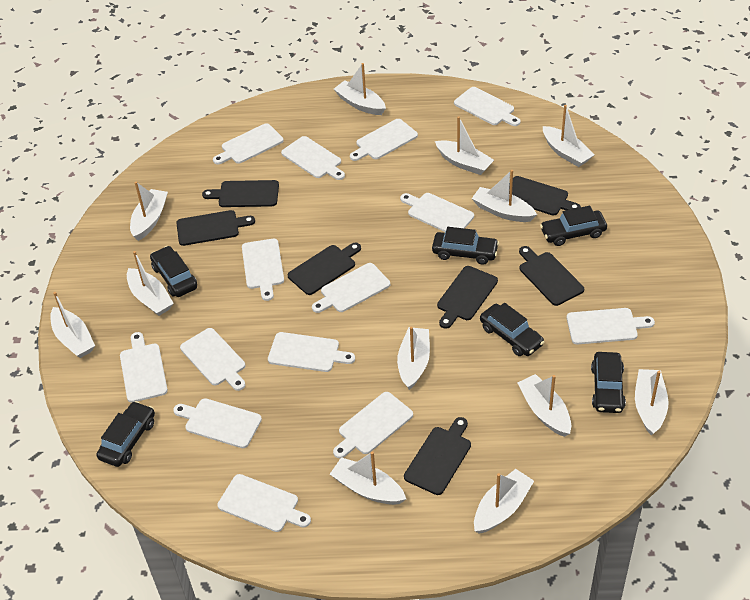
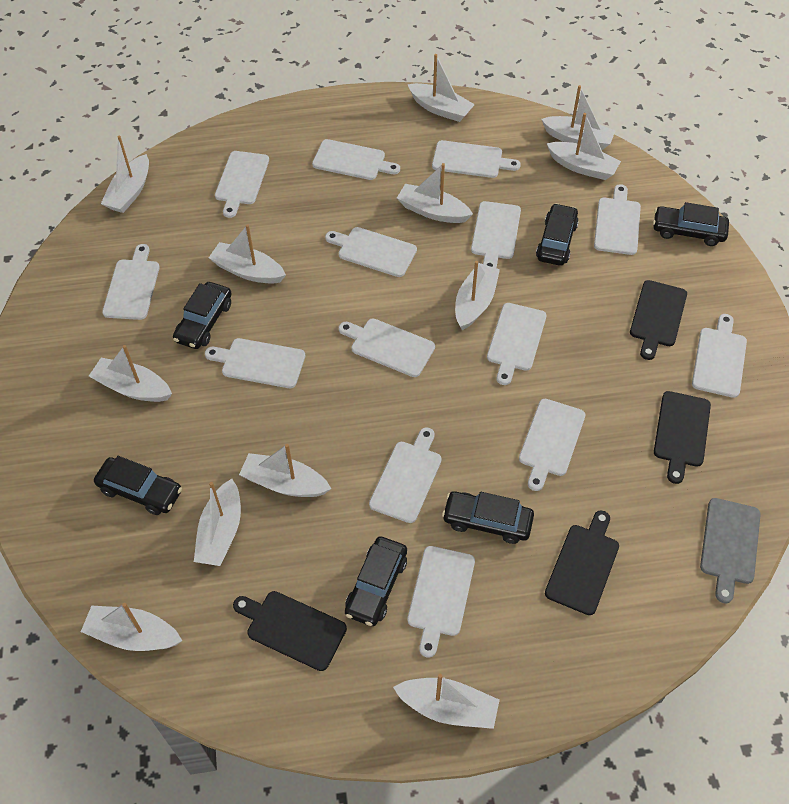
black cutting board: 7 -> 4
grey cutting board: 0 -> 1

